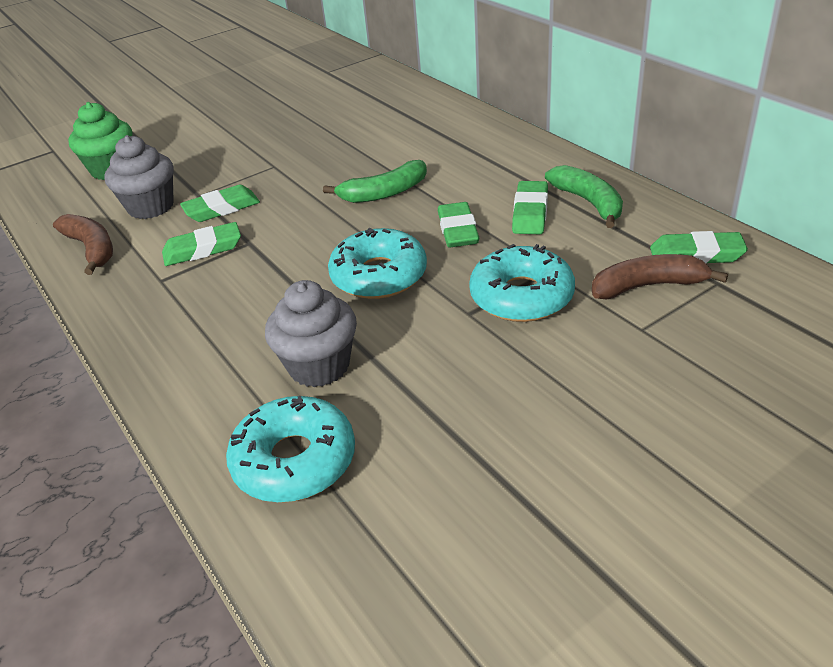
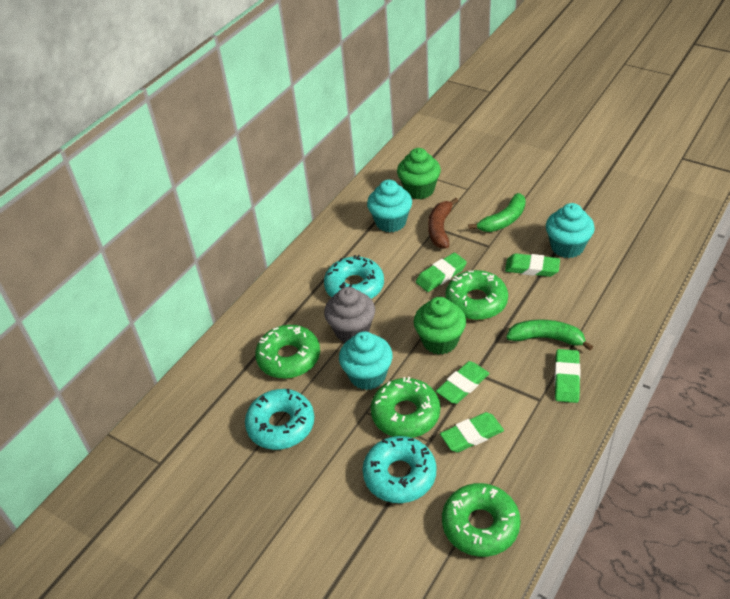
brown banana: 2 -> 1
green cupcake: 1 -> 2
green donut: 0 -> 4
grey cupcake: 2 -> 1
turquoise cupcake: 0 -> 3

